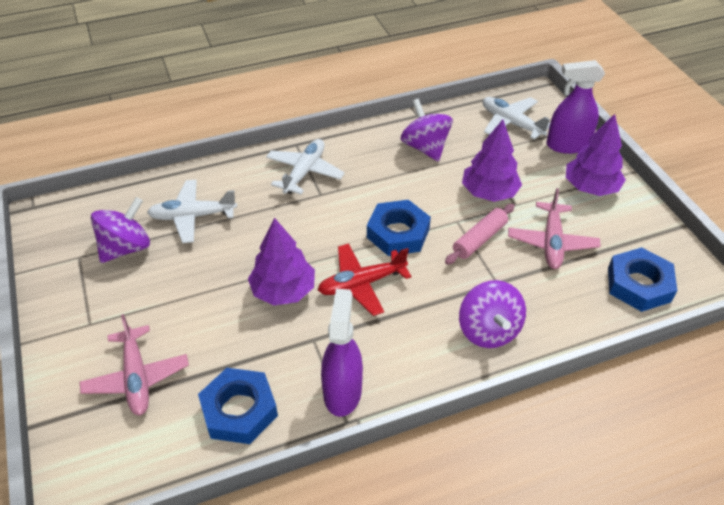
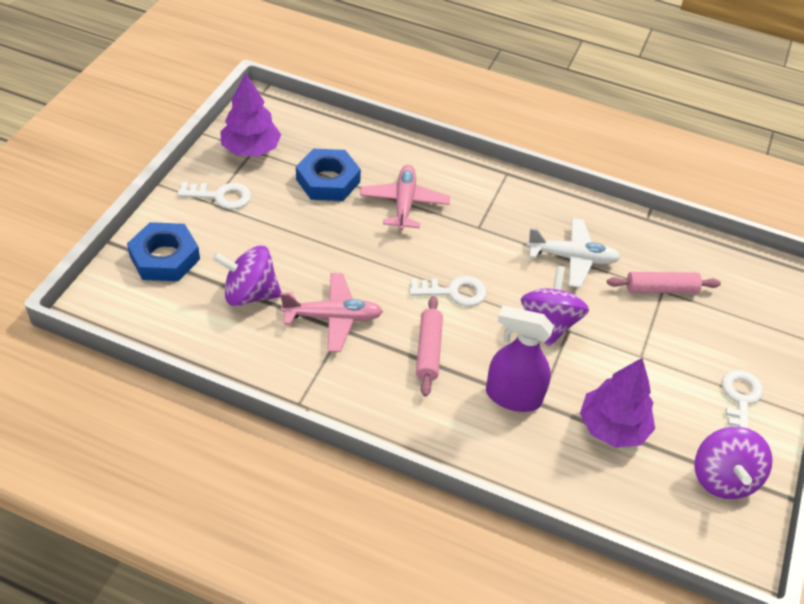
blue nut: 3 -> 2
pink rolling pin: 1 -> 2
purple spray bottle: 2 -> 1
purple tree: 3 -> 2
red plane: 1 -> 0
white key: 0 -> 3
white plane: 3 -> 1

